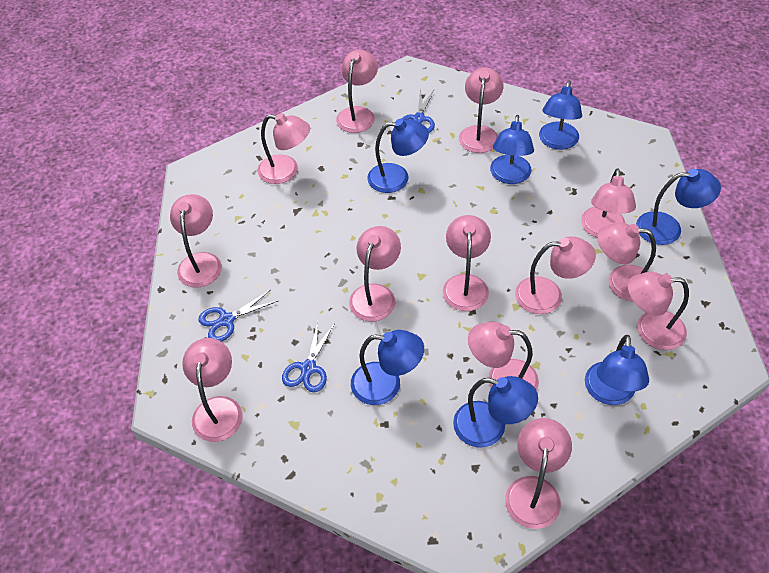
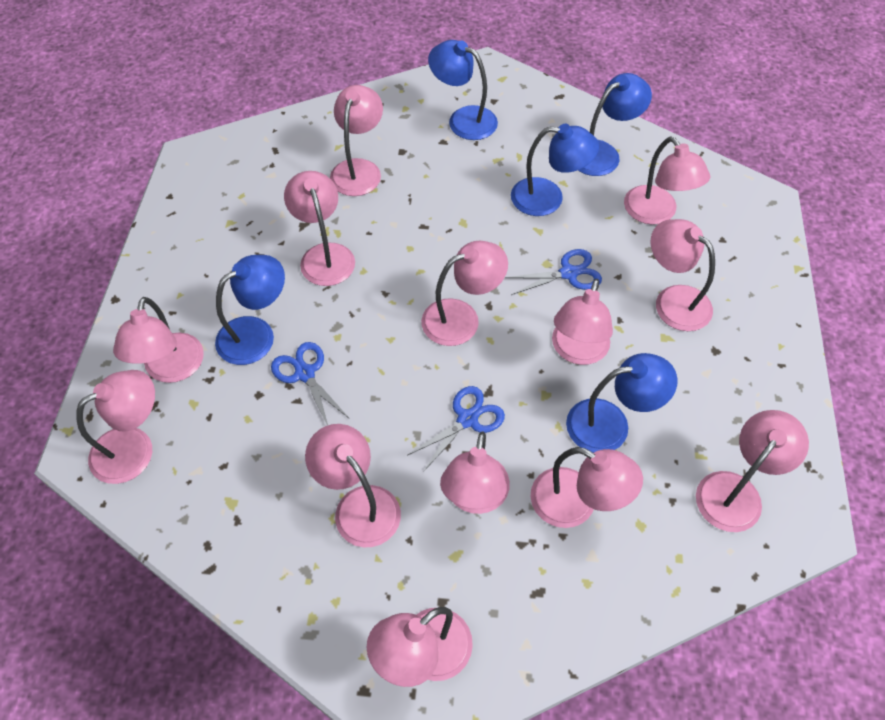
blue lamp: 7 -> 5

